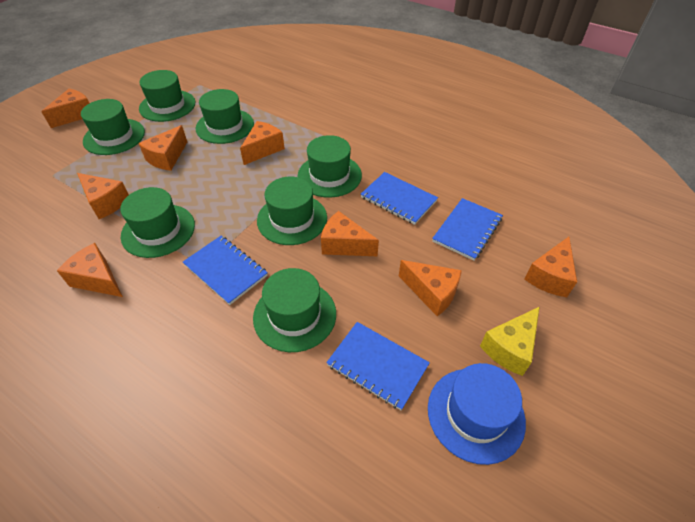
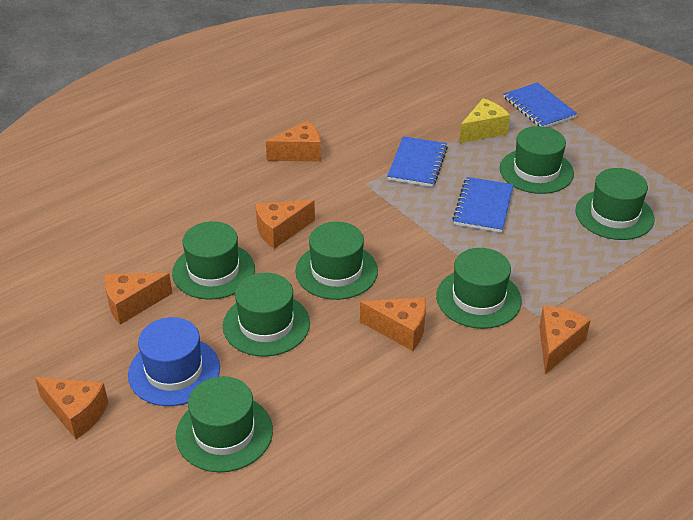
blue notebook: 4 -> 3
orange cheese: 8 -> 6

